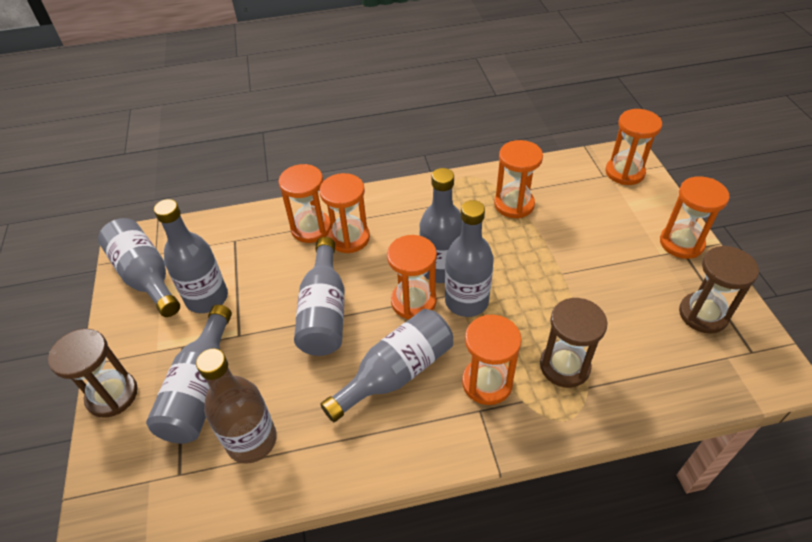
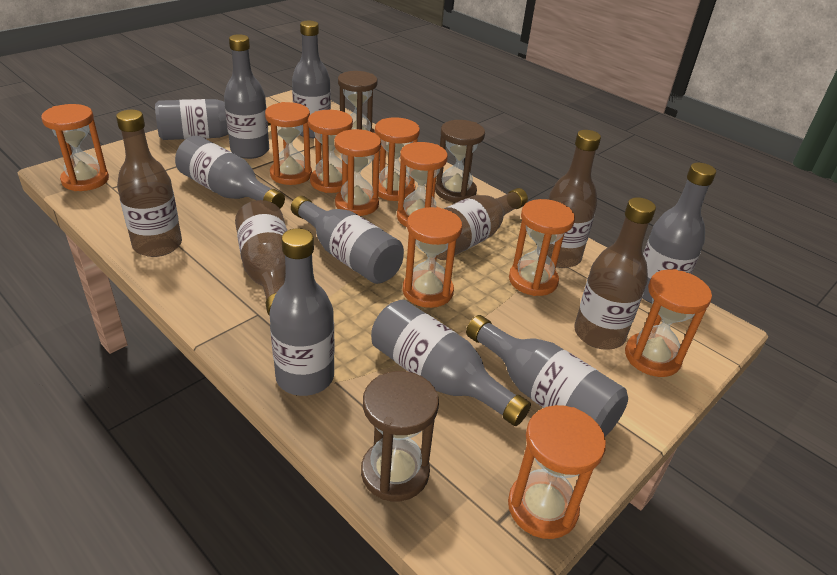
brown bottle: 1 -> 5
grey bottle: 7 -> 9
orange hourglass: 7 -> 10

